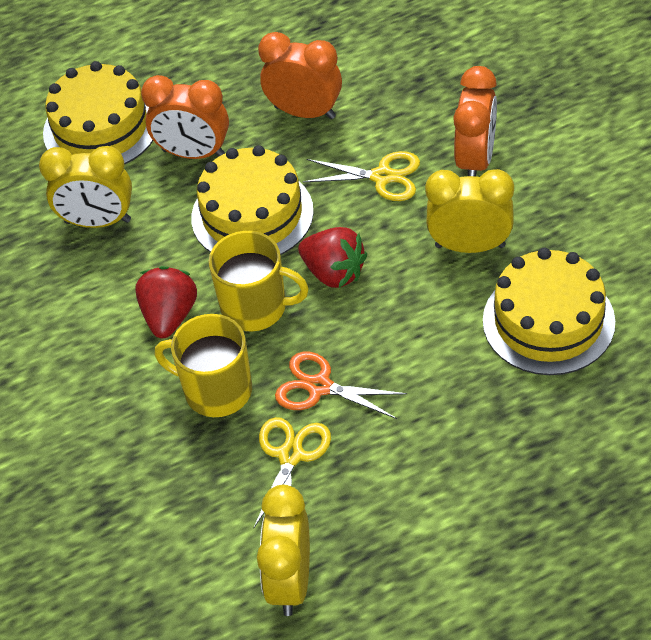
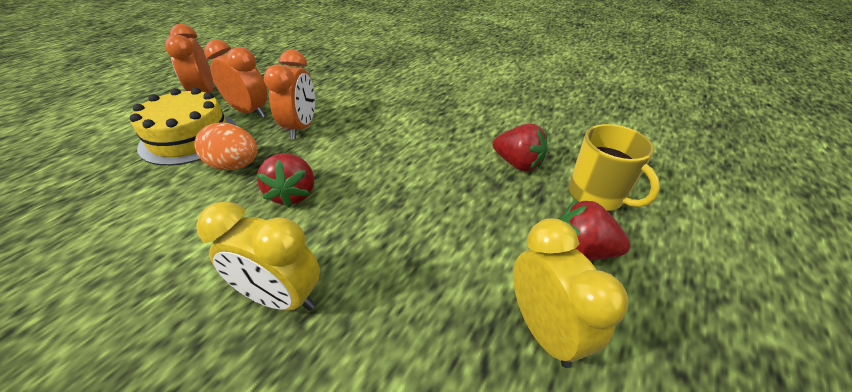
orange egg: 0 -> 1
orange scissors: 1 -> 0
red strawberry: 2 -> 3
yellow cake: 3 -> 1
yellow clock: 3 -> 2
yellow mug: 2 -> 1
yellow scissors: 2 -> 0

